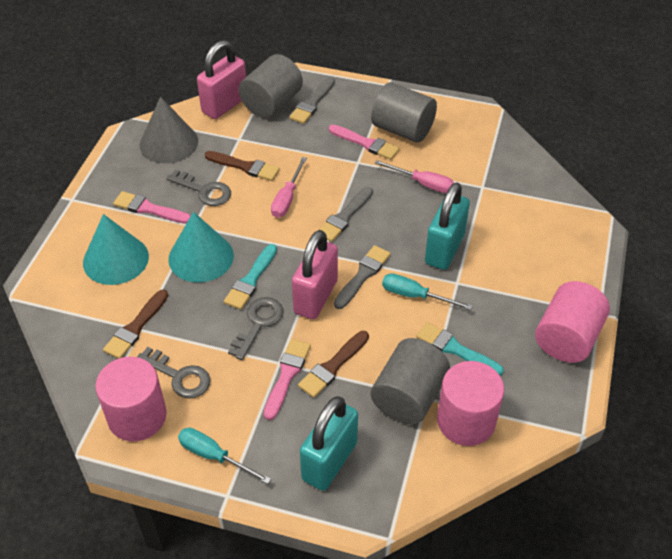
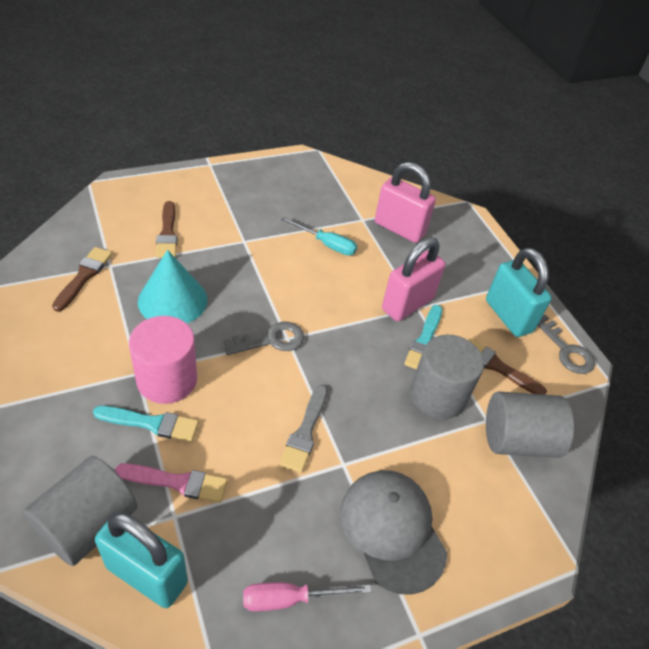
grey brush: 3 -> 1
grey cap: 0 -> 1
grey cone: 1 -> 0
grey key: 3 -> 2
pink brush: 3 -> 1
pink cylinder: 3 -> 1
pink screwdriver: 2 -> 1
turquoise cone: 2 -> 1
turquoise screwdriver: 2 -> 1

